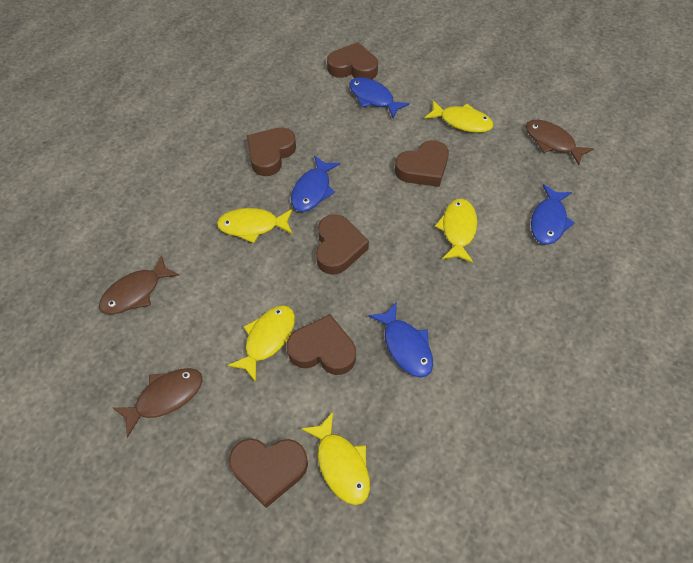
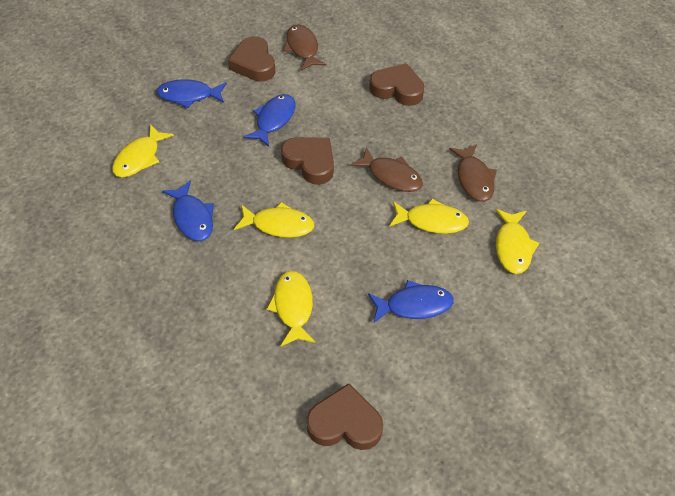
brown heart: 6 -> 4

